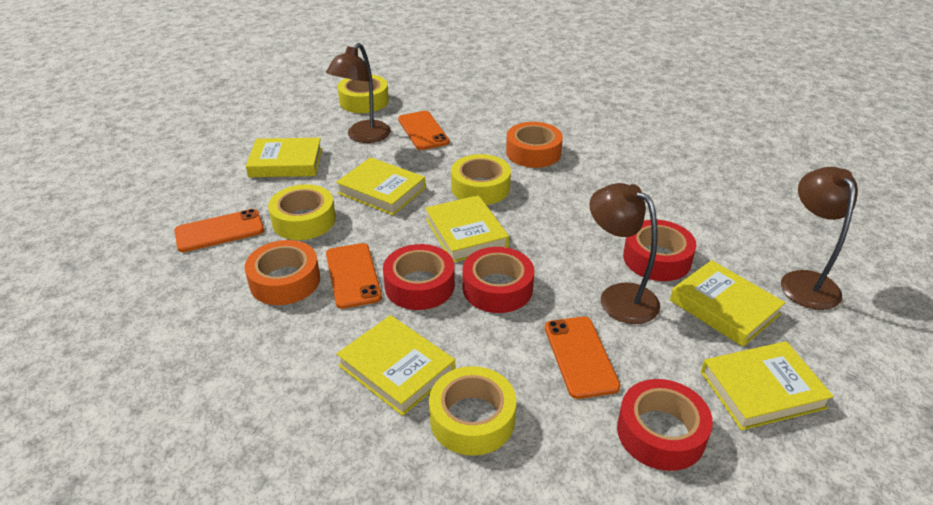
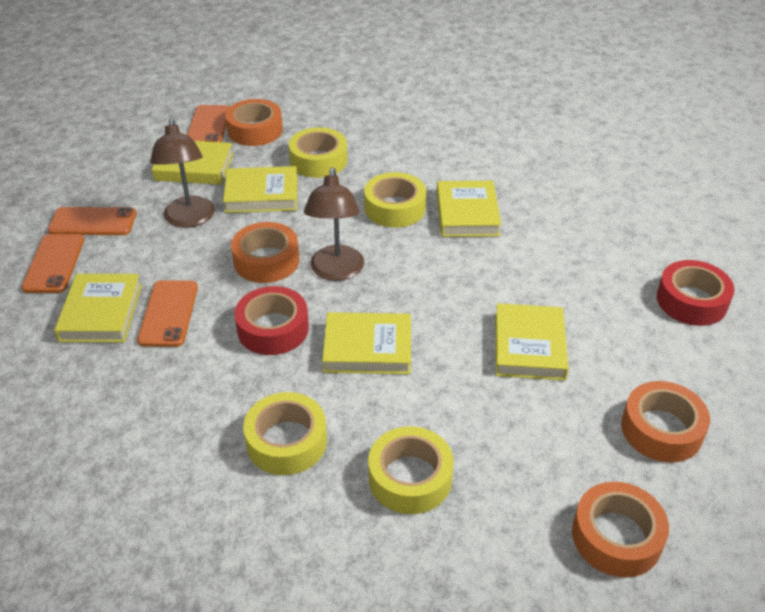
brown lamp: 3 -> 2
orange tape: 2 -> 4
red tape: 4 -> 2

